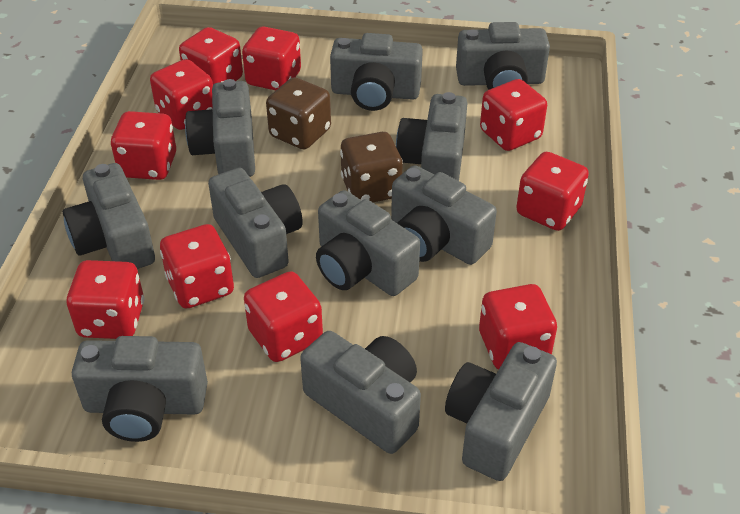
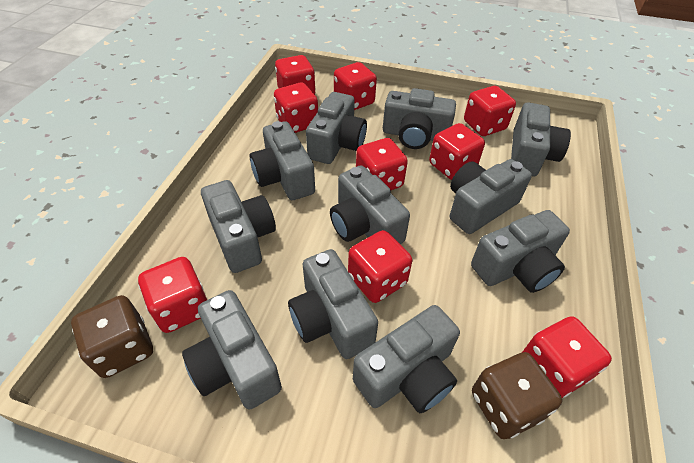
red dice: 10 -> 9

